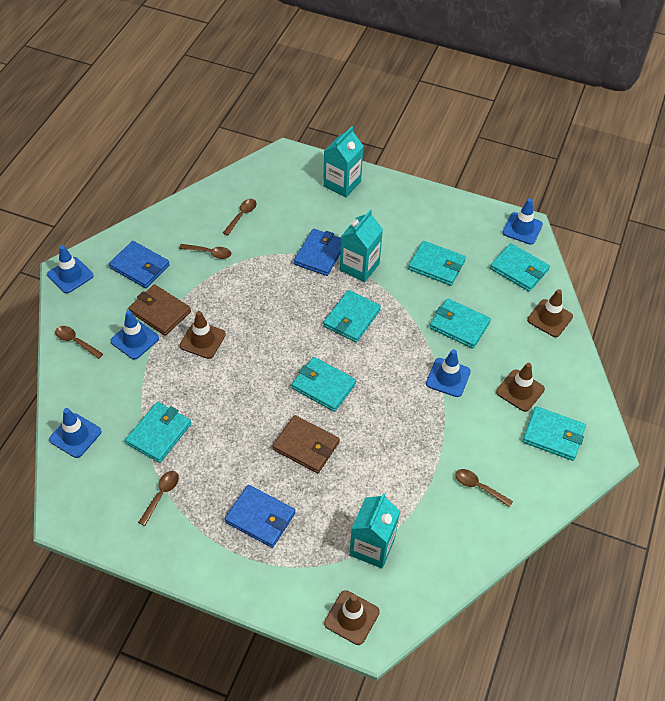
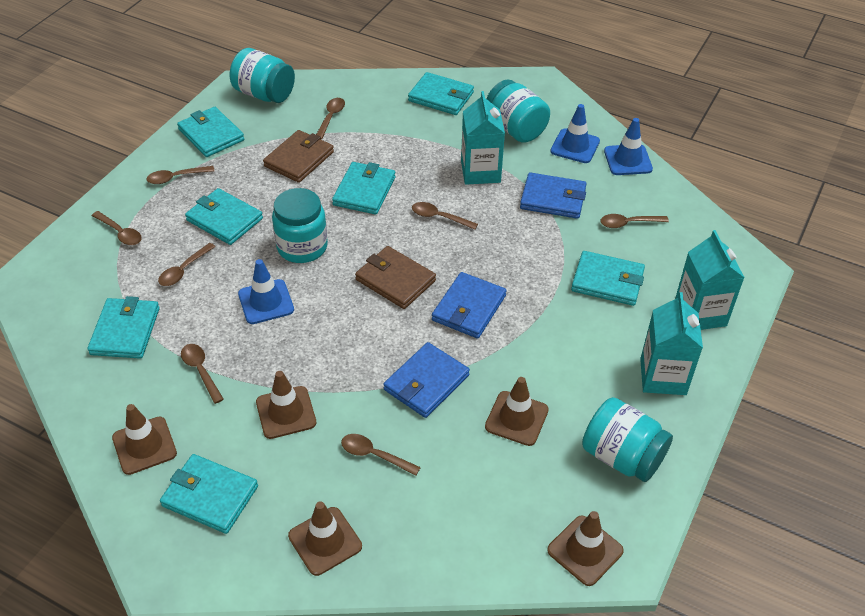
blue traffic cone: 5 -> 3
brown spoon: 5 -> 8
brown traffic cone: 4 -> 5
turquoise jar: 0 -> 4

